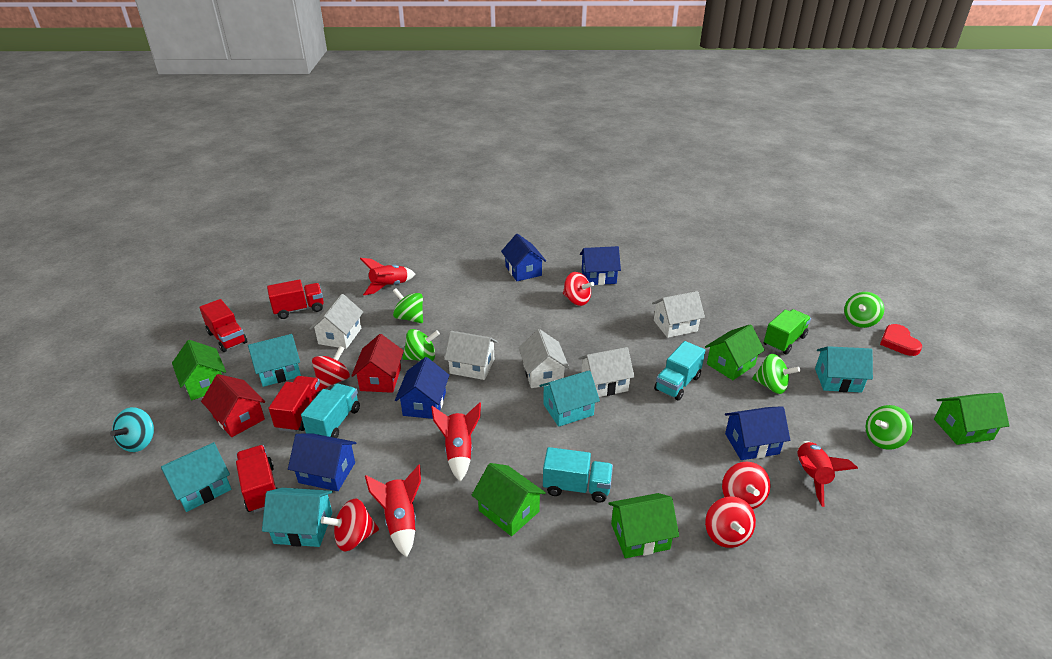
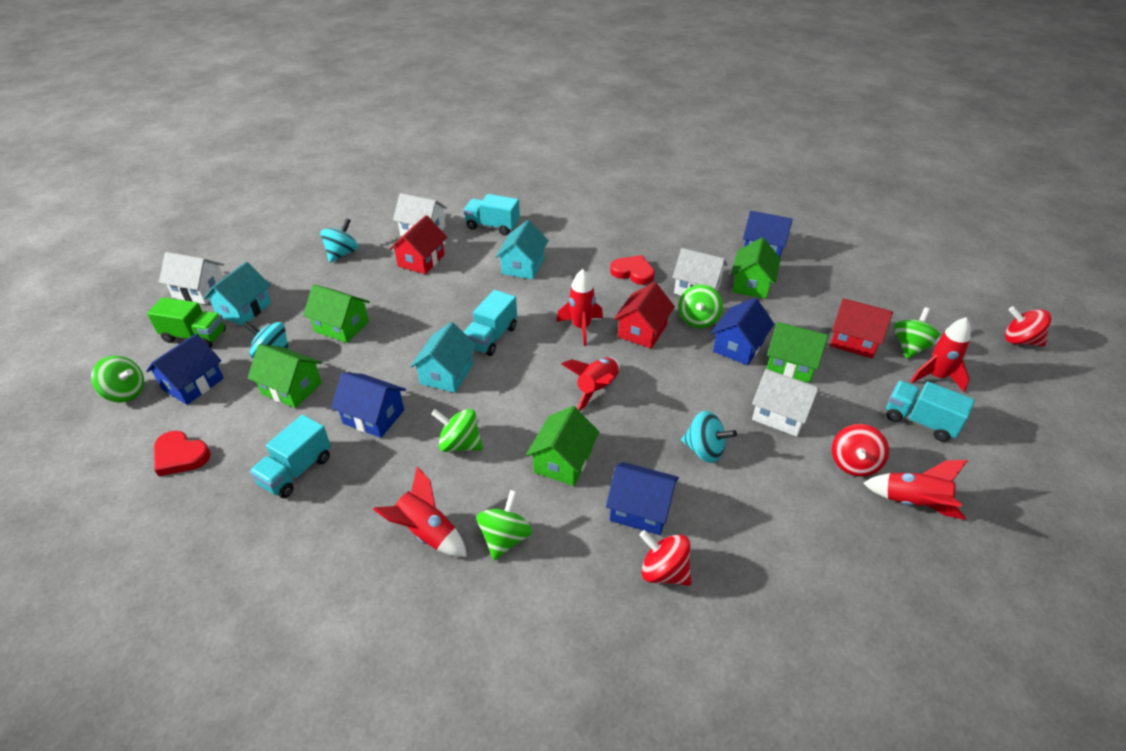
red heart: 1 -> 2
red house: 2 -> 3
red rocket: 4 -> 5
red spinning top: 5 -> 3
red truck: 4 -> 0
turquoise house: 5 -> 3
turquoise spinning top: 1 -> 3
turquoise truck: 3 -> 4
white house: 5 -> 4

